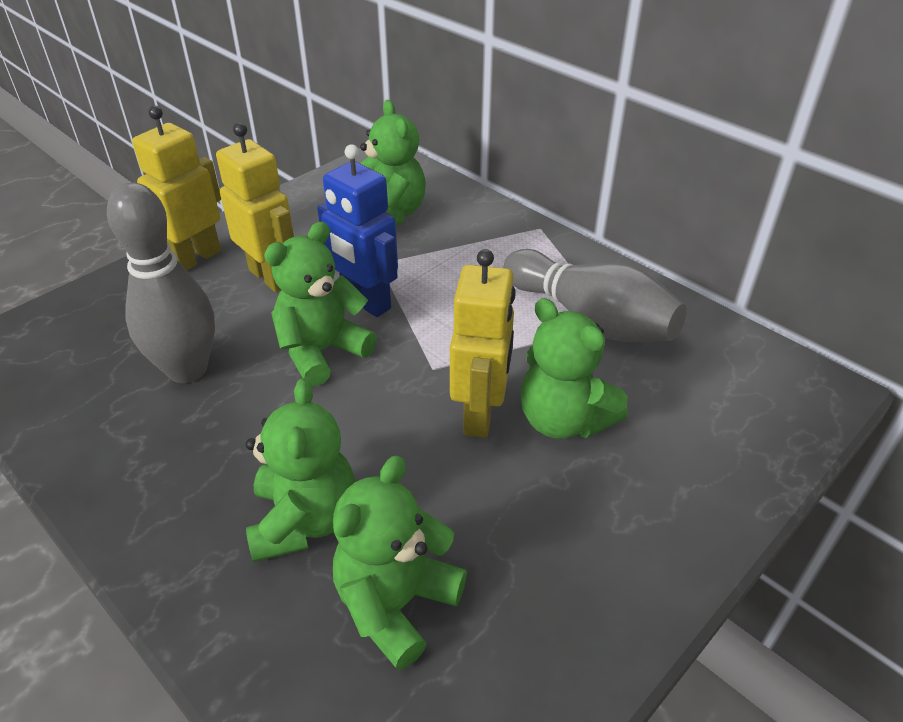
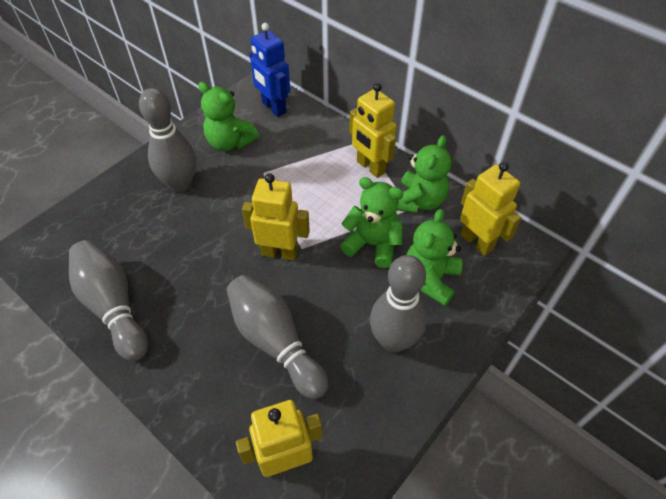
green teddy bear: 5 -> 4
grey bowling pin: 2 -> 4
yellow robot: 3 -> 4

